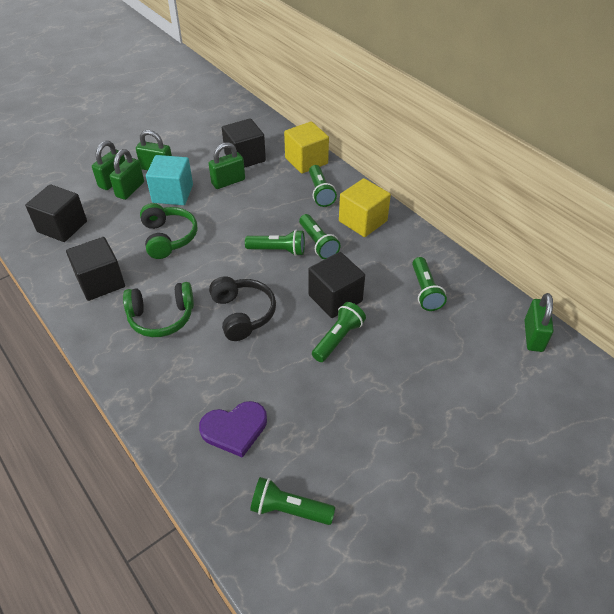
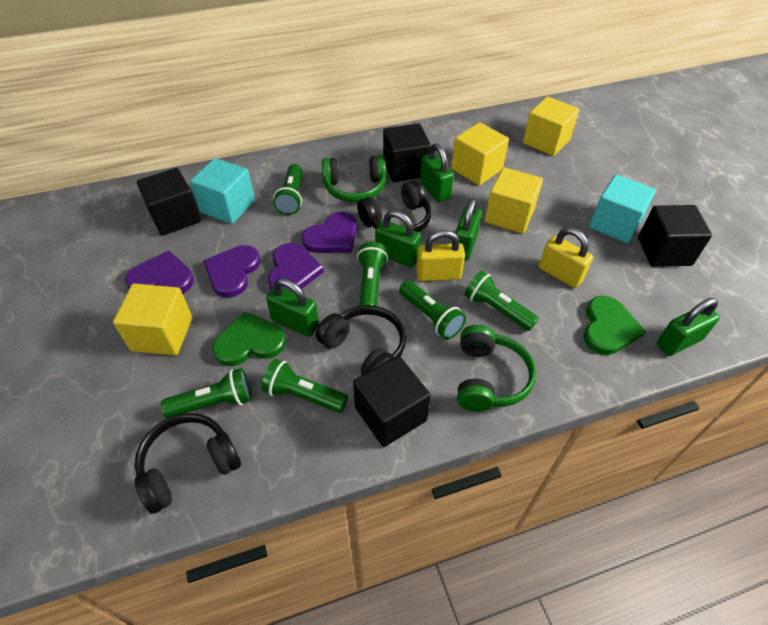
black headphones: 1 -> 3
green heart: 0 -> 2
purple heart: 1 -> 4
turquoise cube: 1 -> 2
yellow cube: 2 -> 4
yellow padlock: 0 -> 2

